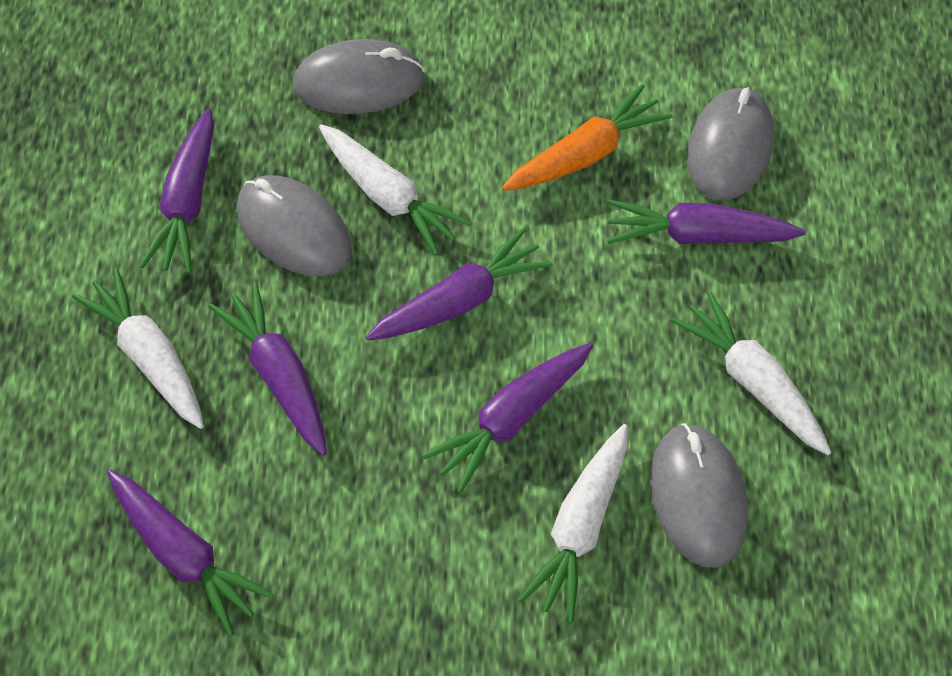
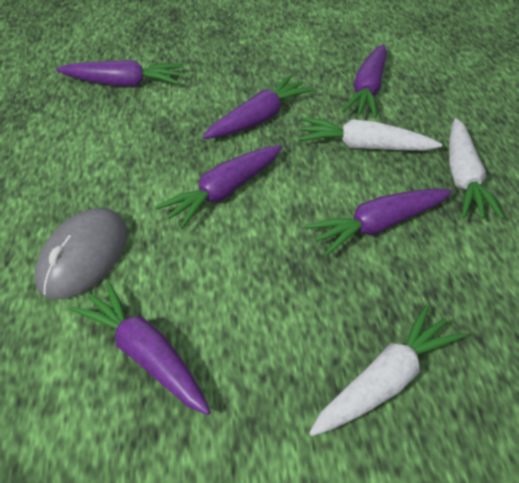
grey mouse: 4 -> 1
orange carrot: 1 -> 0
white carrot: 4 -> 3

